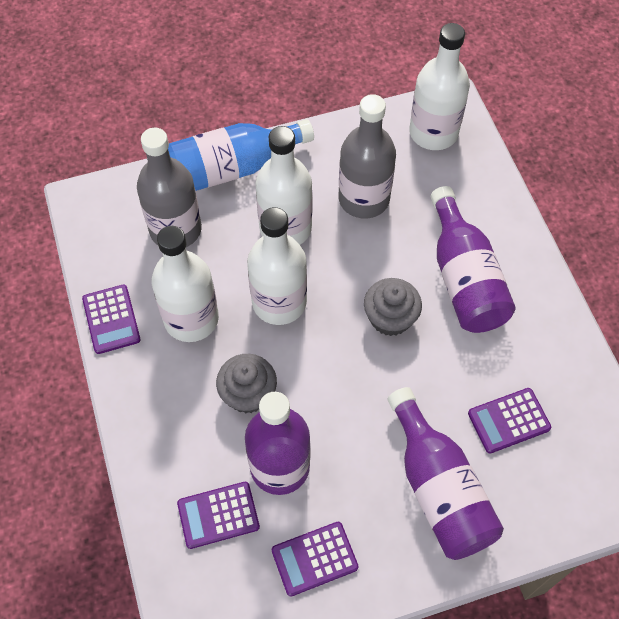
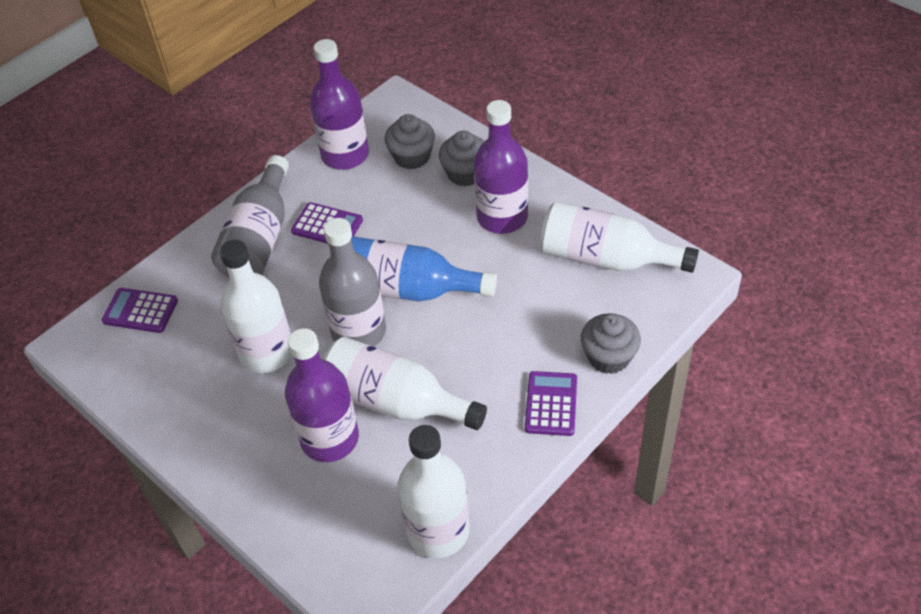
grey cupcake: 2 -> 3
purple calculator: 4 -> 3

